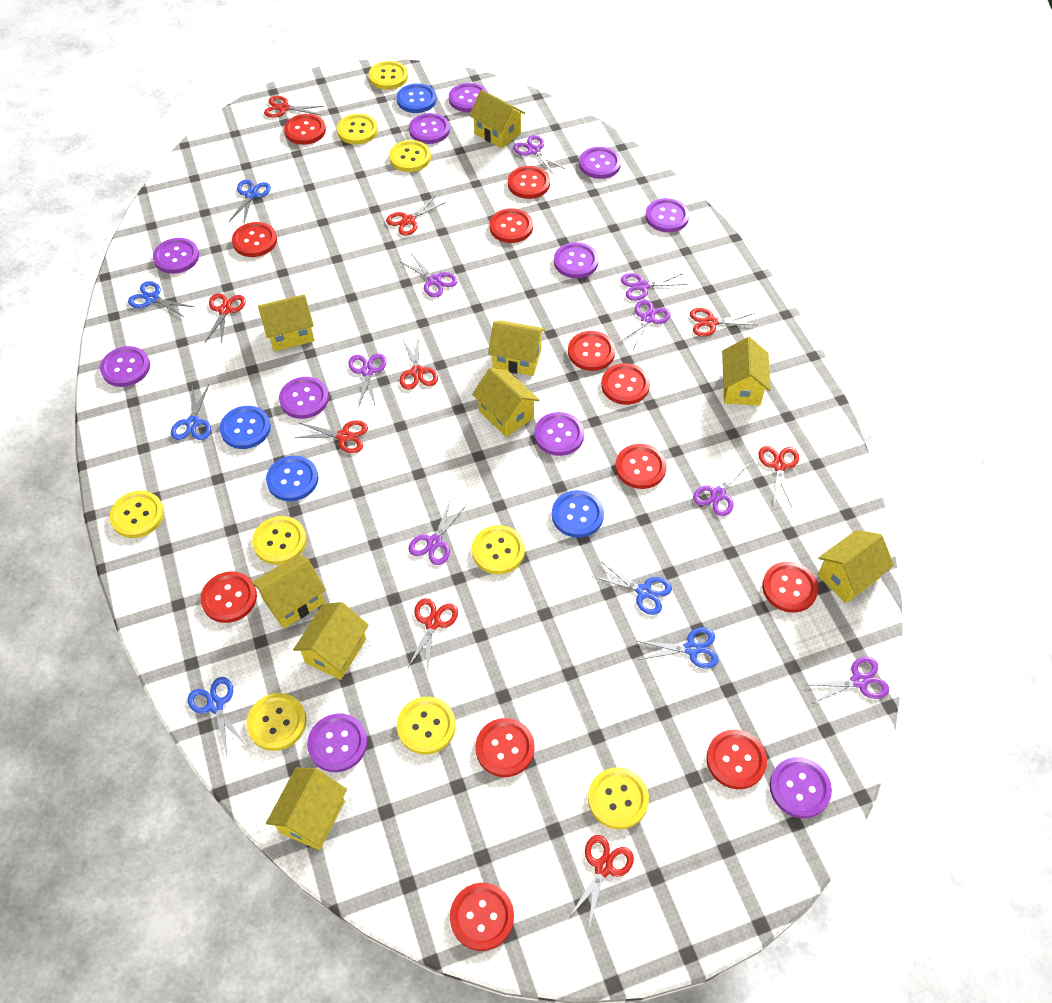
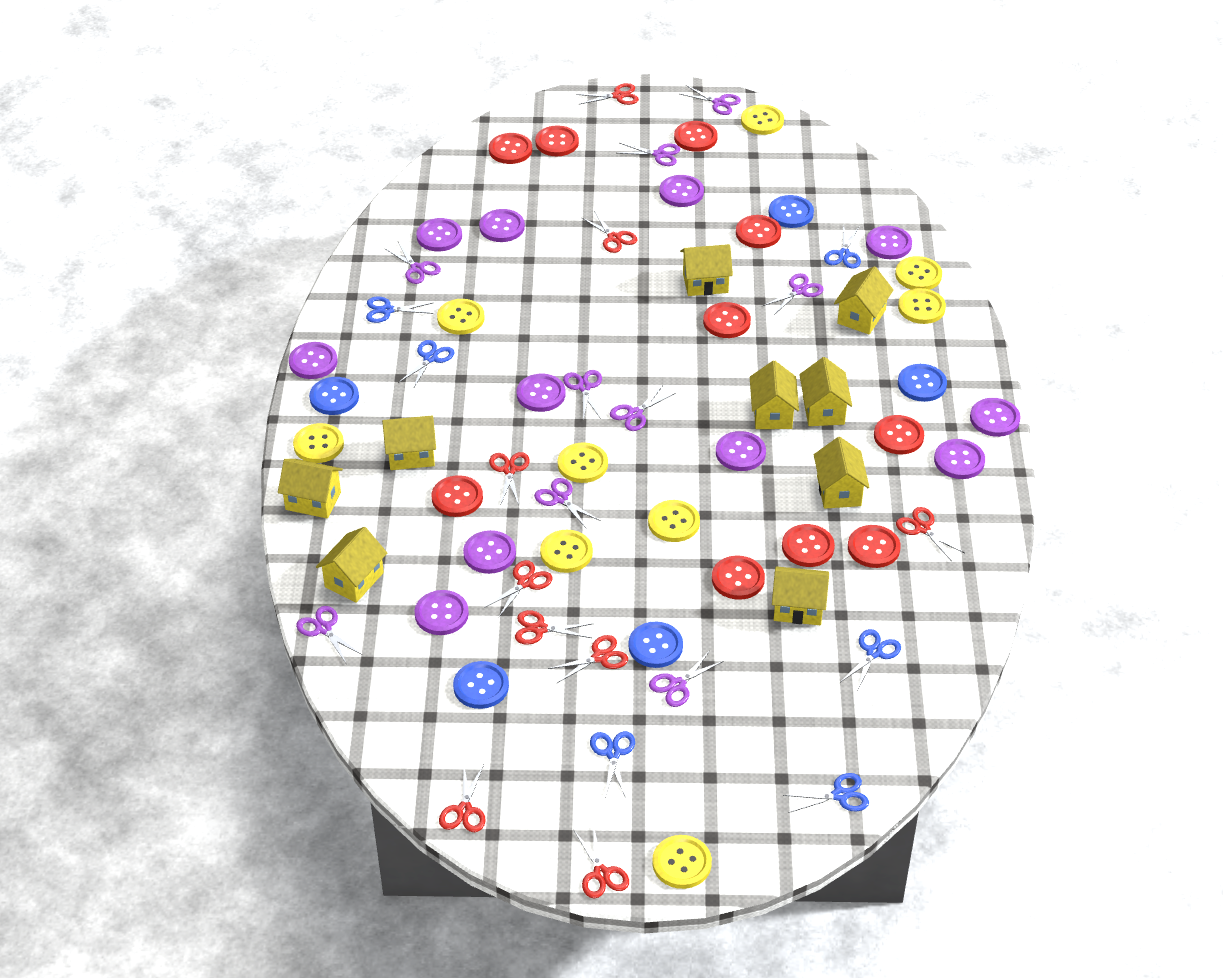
blue button: 4 -> 5
purple scissors: 8 -> 9
red button: 12 -> 10

